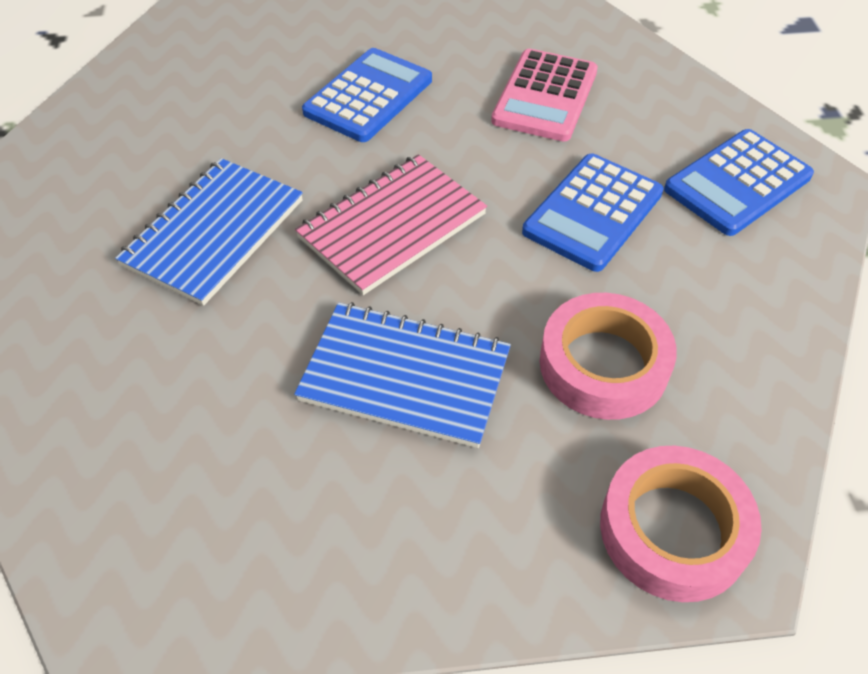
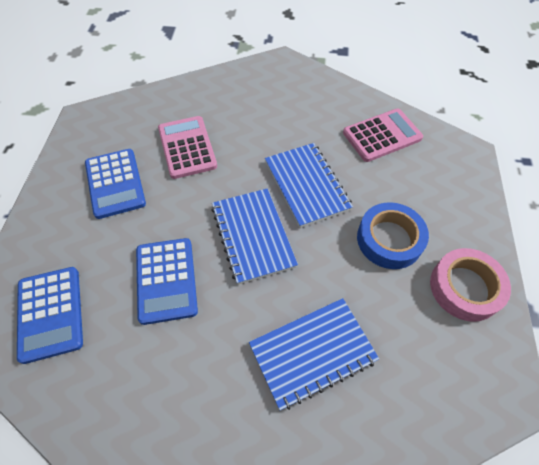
blue notebook: 2 -> 3
blue tape: 0 -> 1
pink calculator: 1 -> 2
pink notebook: 1 -> 0
pink tape: 2 -> 1

